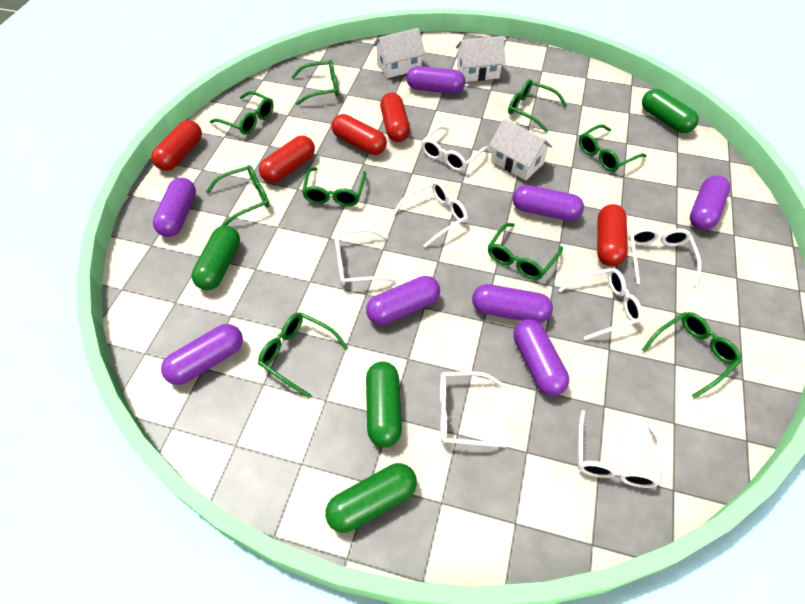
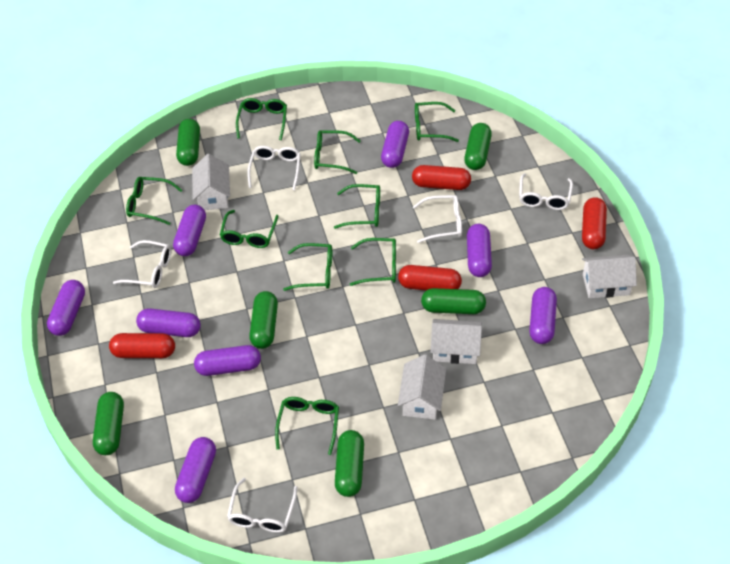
green capsule: 4 -> 6
red capsule: 5 -> 4
white glasses: 7 -> 5
white house: 3 -> 4

